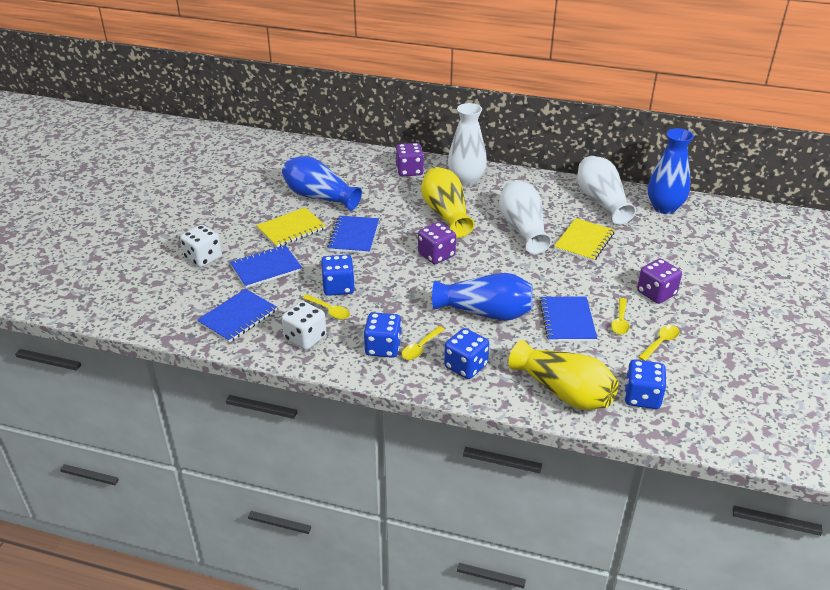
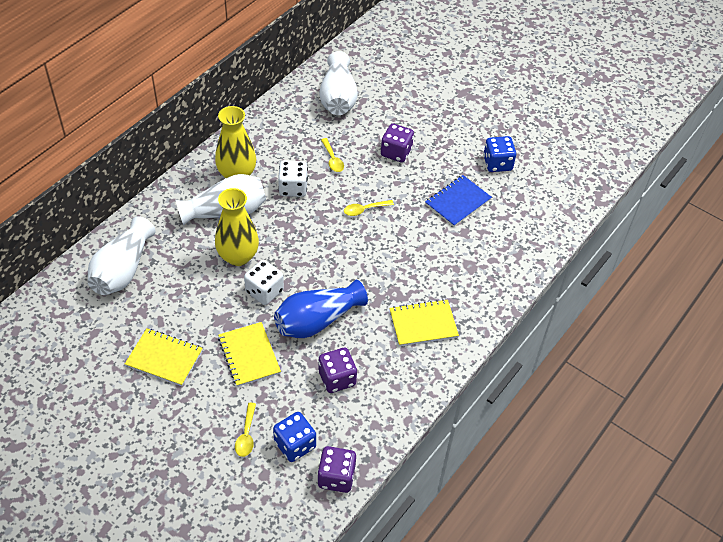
blue dice: 4 -> 2
blue notebook: 4 -> 1
blue vase: 3 -> 1
yellow notebook: 2 -> 3
yellow spoon: 4 -> 3

